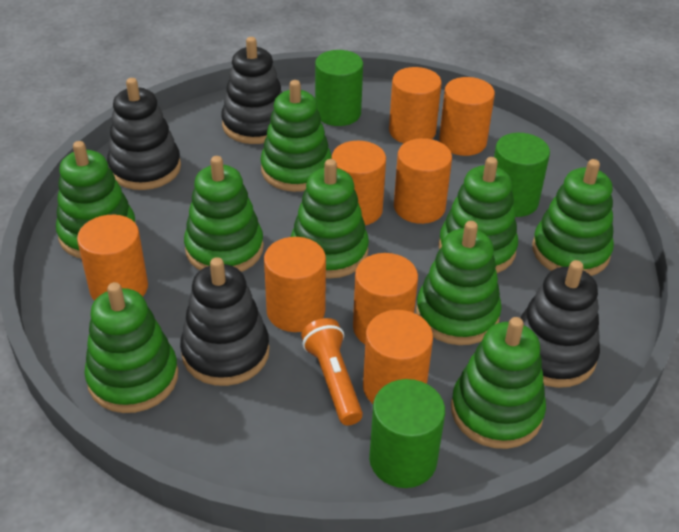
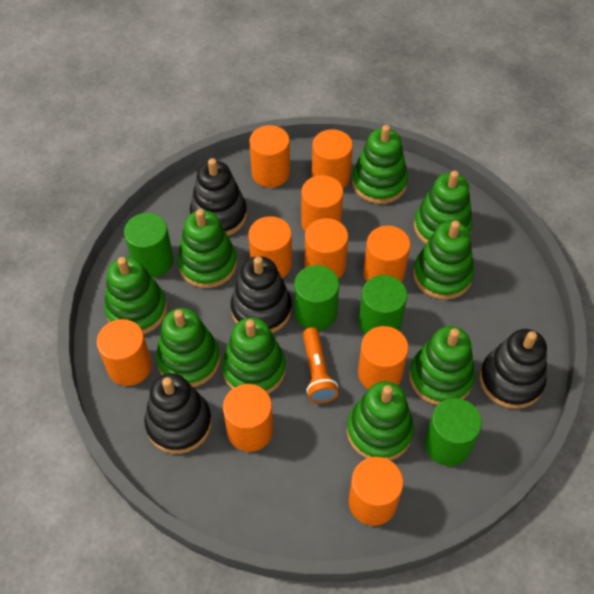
green cylinder: 3 -> 4
orange cylinder: 8 -> 10

